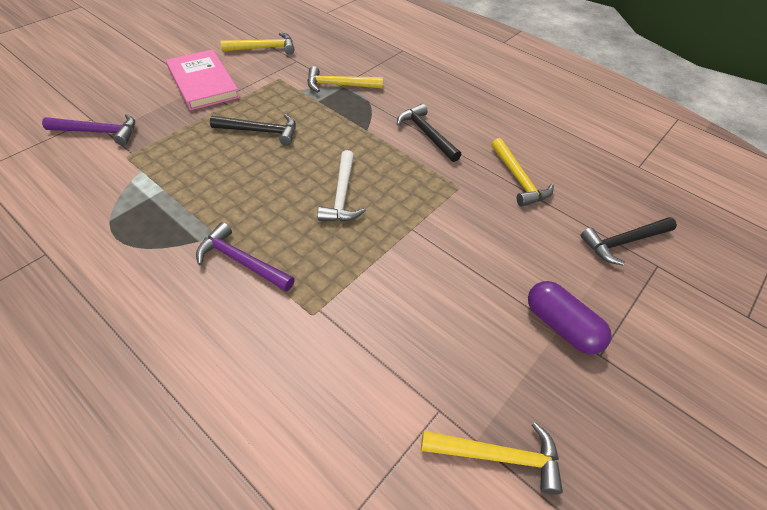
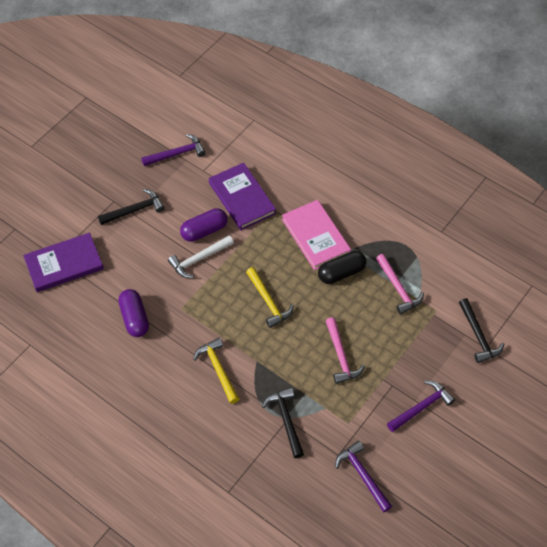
black capsule: 0 -> 1
pink hammer: 0 -> 2
purple book: 0 -> 2
purple capsule: 1 -> 2
purple hammer: 2 -> 3
yellow hammer: 4 -> 2

